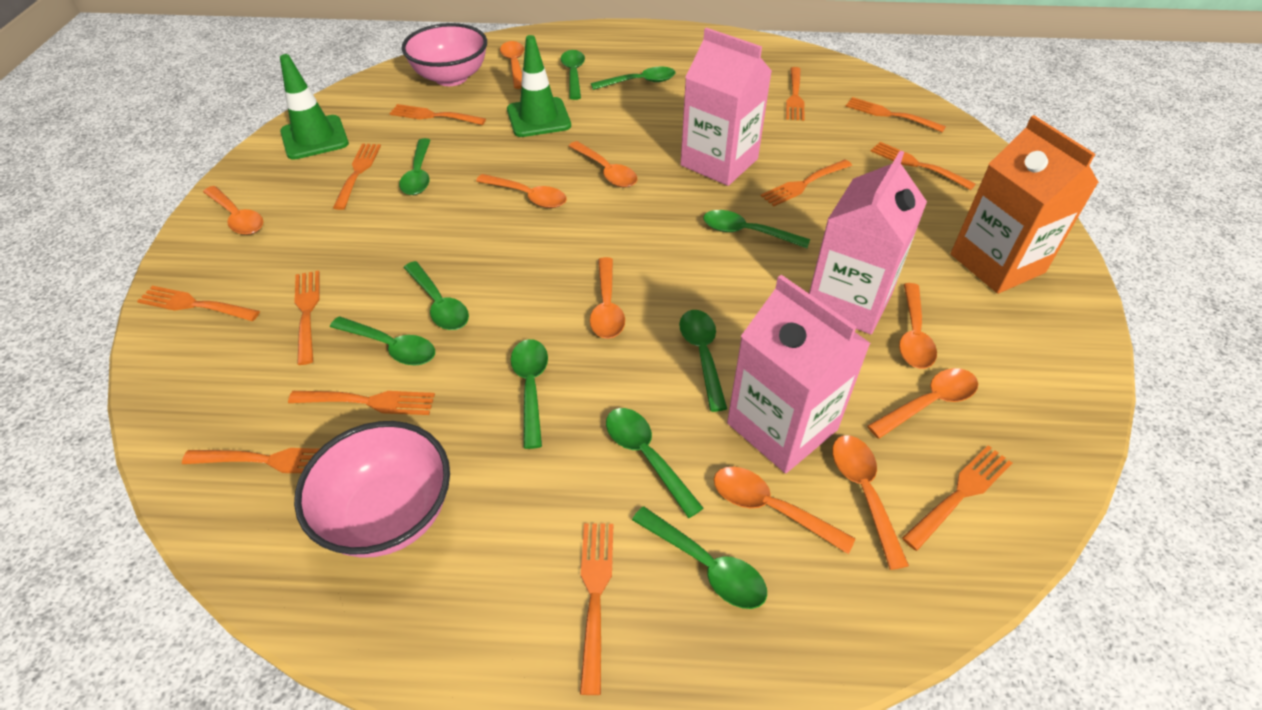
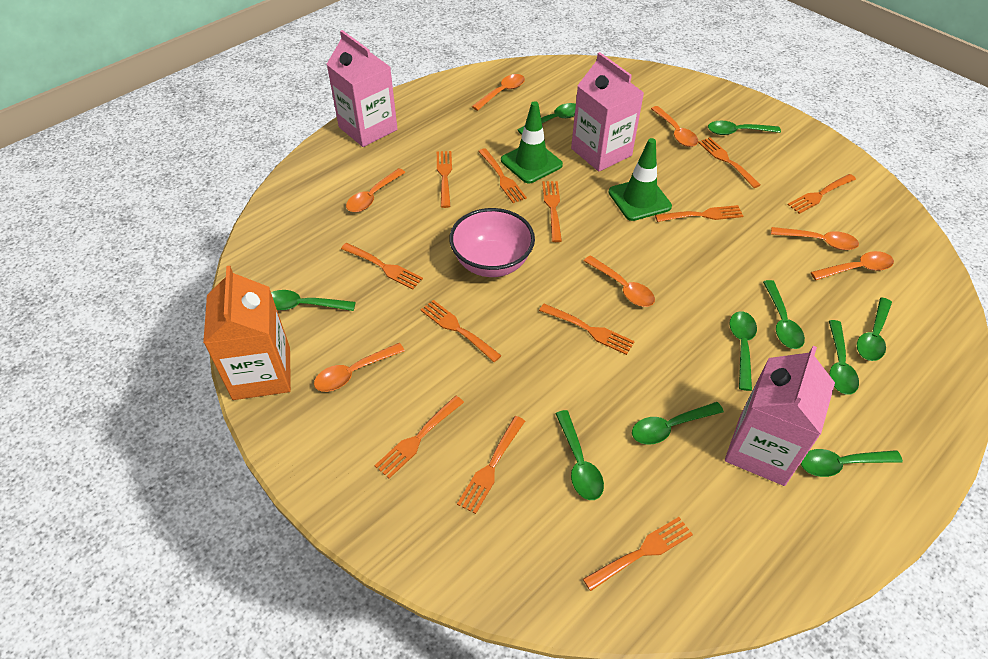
orange spoon: 9 -> 7
pink bowl: 2 -> 1

